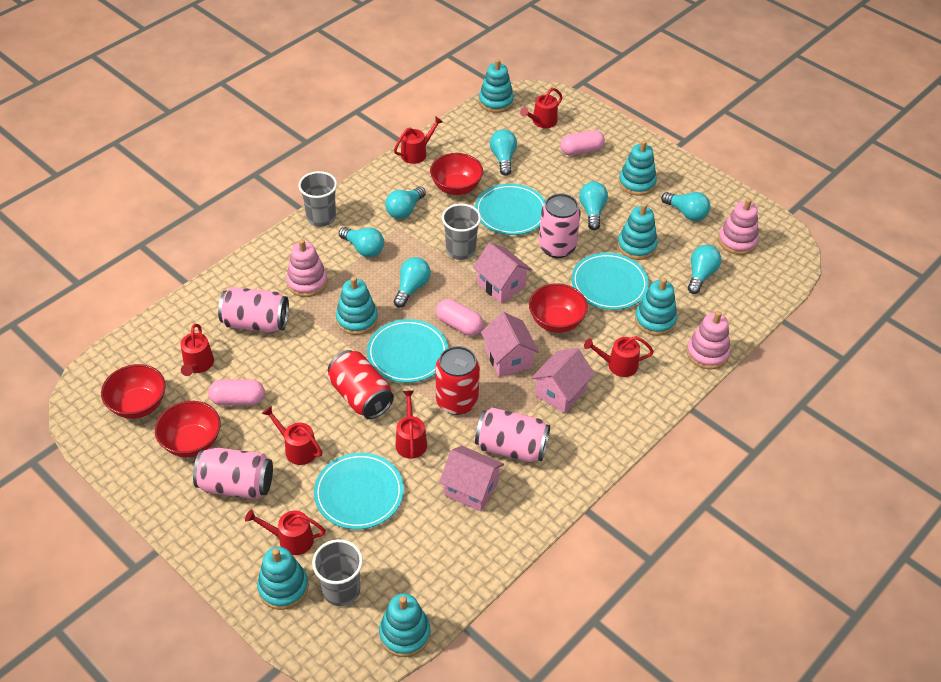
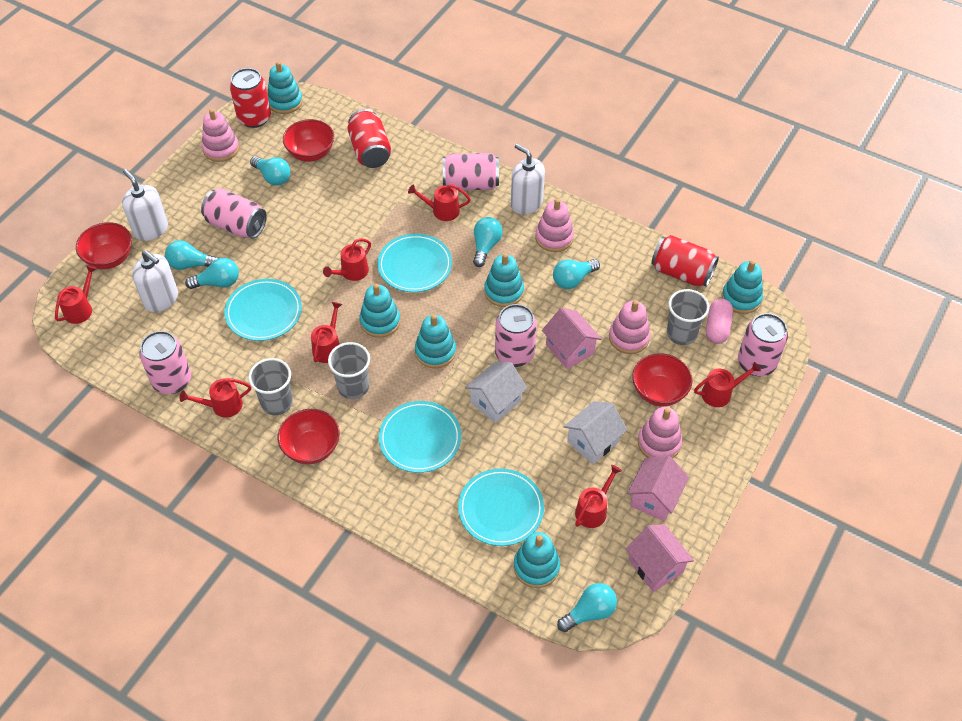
pink can: 4 -> 5
pink capsule: 3 -> 1
pink house: 4 -> 3
pink stacking toy: 3 -> 4
red can: 2 -> 3
turquoise light bulb: 7 -> 6
turquoise stacking toy: 7 -> 6
white house: 0 -> 2
white soap dispenser: 0 -> 3

